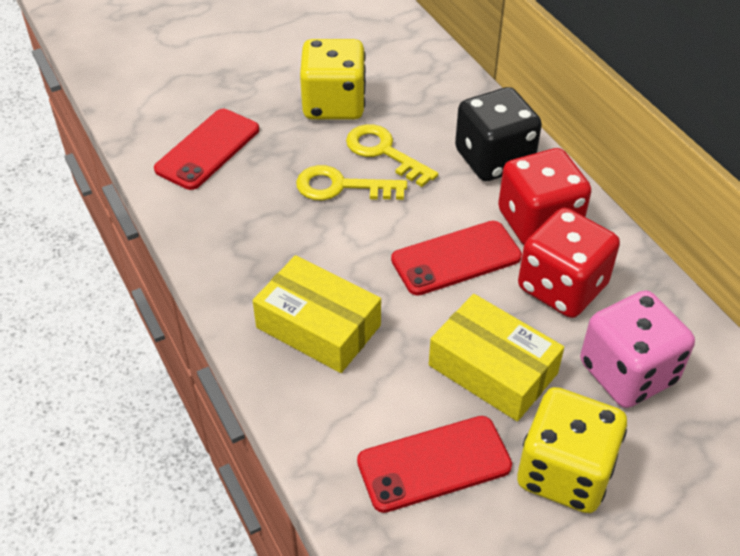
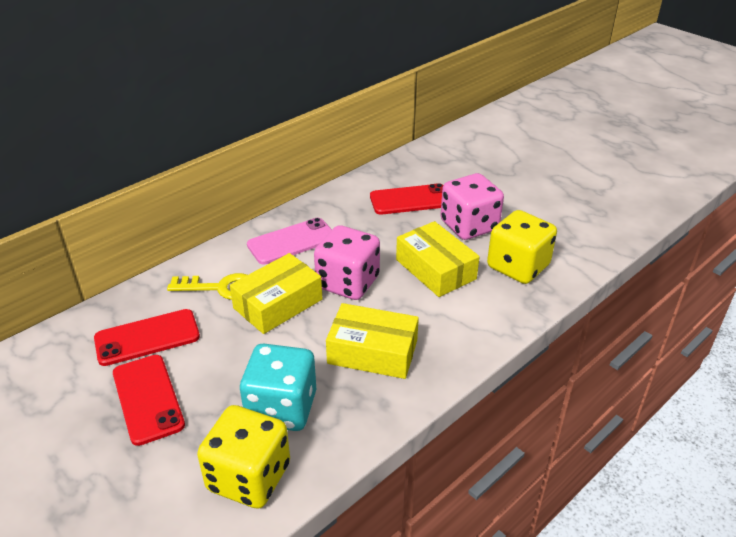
black dice: 1 -> 0
pink dice: 1 -> 2
pink phone: 0 -> 1
red dice: 2 -> 0
turquoise dice: 0 -> 1
yellow box: 2 -> 3
yellow key: 2 -> 1

